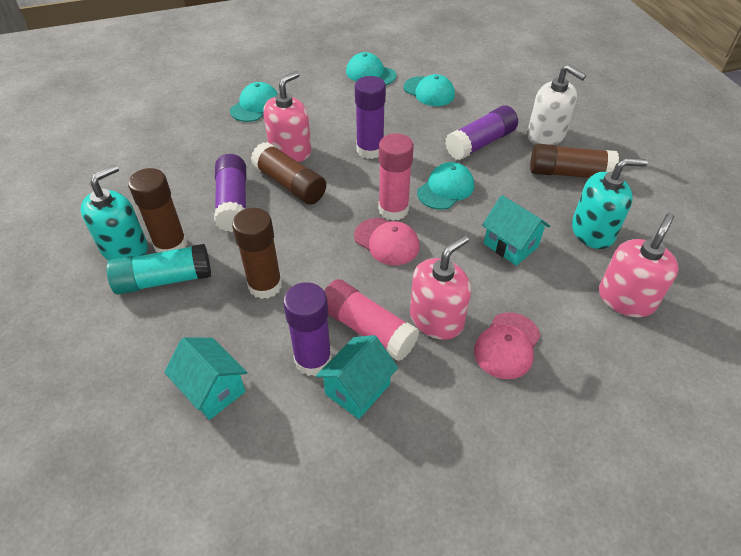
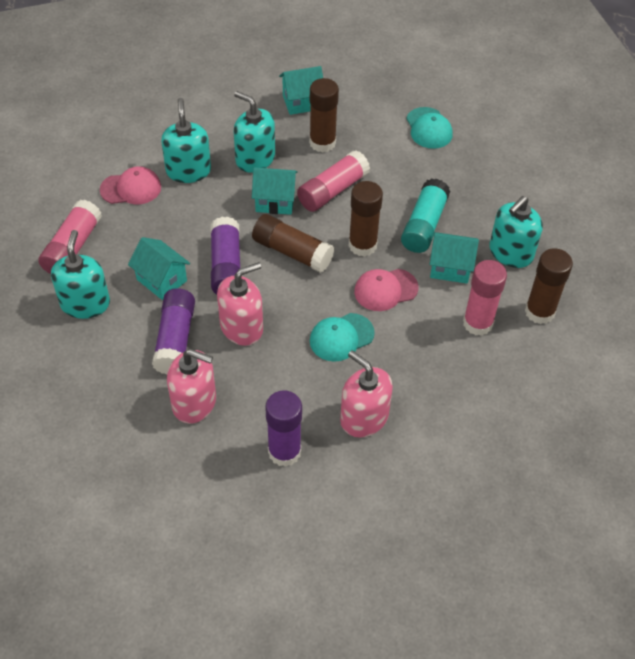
pink glue stick: 2 -> 3
purple glue stick: 4 -> 3
turquoise cap: 4 -> 2
turquoise house: 3 -> 4
turquoise soap dispenser: 2 -> 4
white soap dispenser: 1 -> 0

